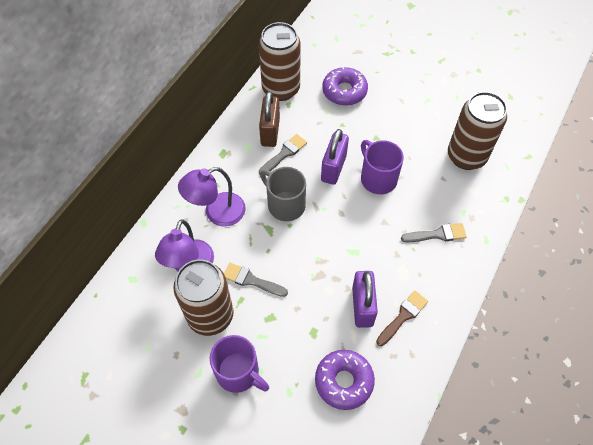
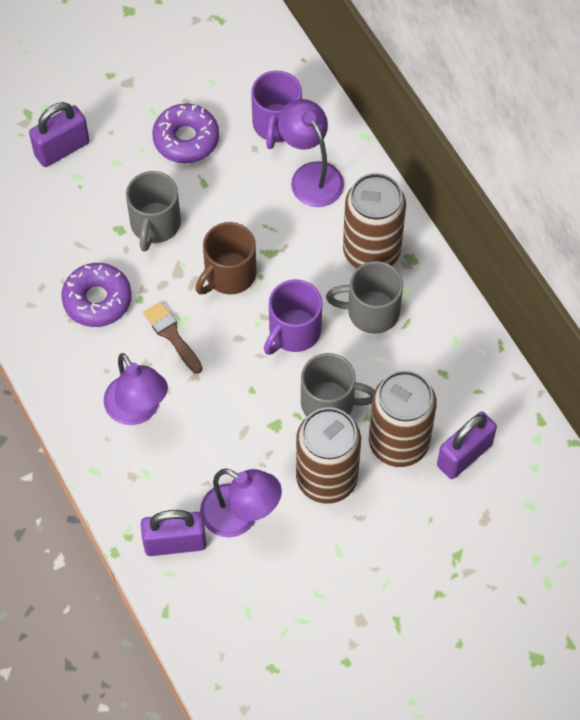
brown mug: 0 -> 1
brown padlock: 1 -> 0
grey brush: 3 -> 0
grey mug: 1 -> 3
purple lamp: 2 -> 3
purple padlock: 2 -> 3

